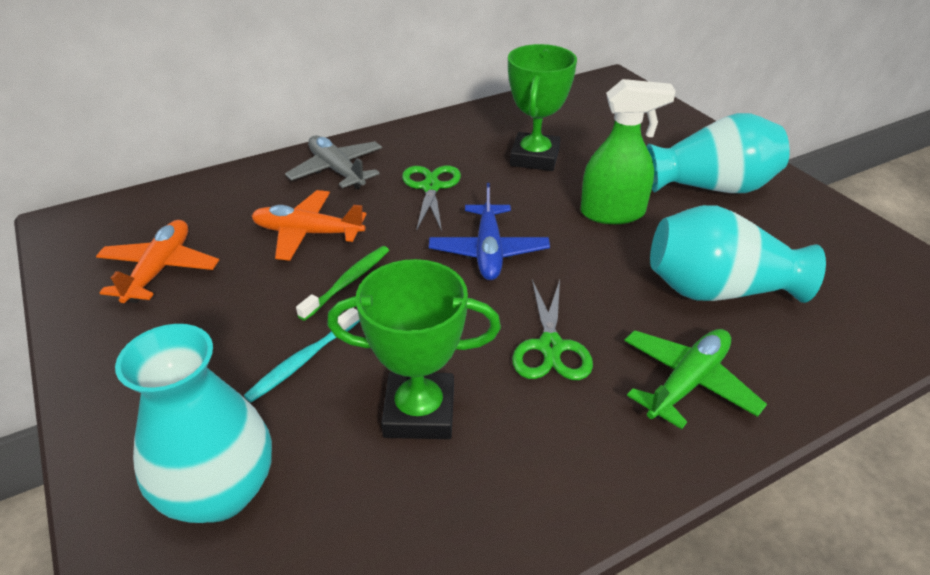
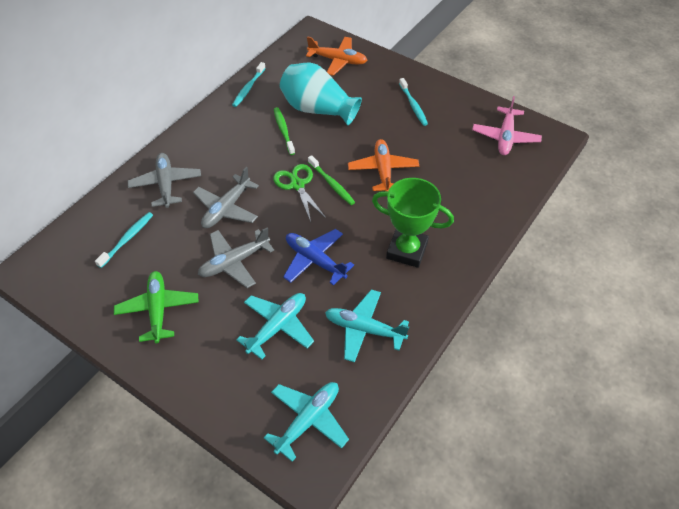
green scissors: 2 -> 1
green spray bottle: 1 -> 0
green toothbrush: 1 -> 2
green trophy: 2 -> 1
grey plane: 1 -> 3
pink plane: 0 -> 1
turquoise plane: 0 -> 3
turquoise toothbrush: 1 -> 3
turquoise vase: 3 -> 1

